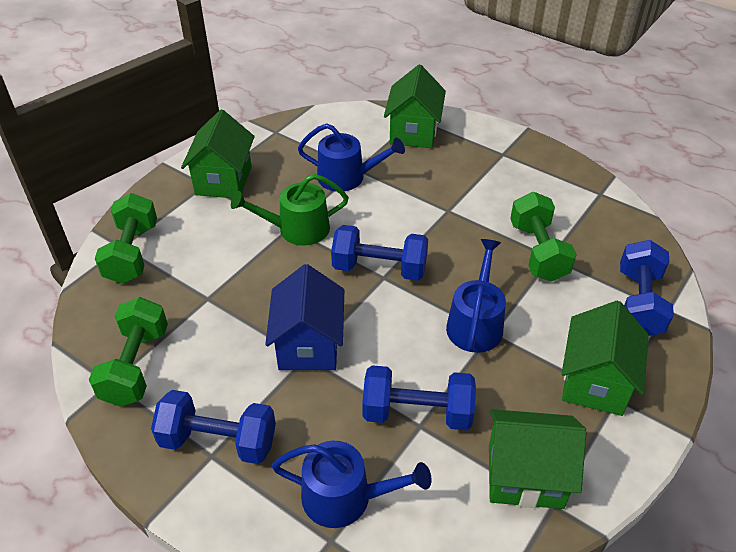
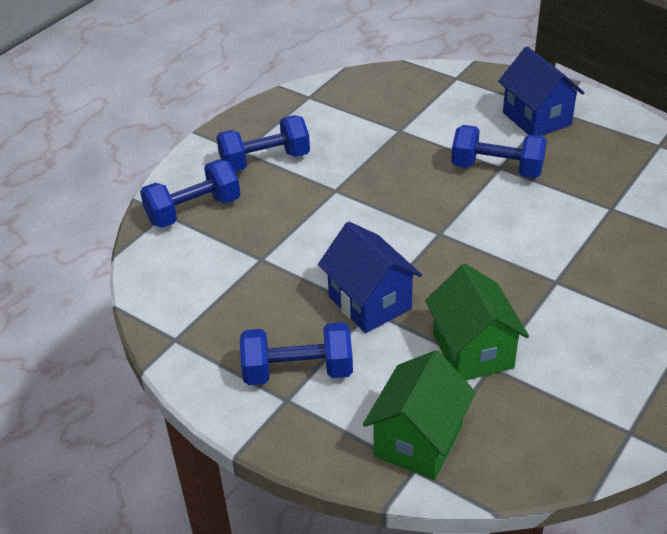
blue house: 1 -> 2
blue watering can: 3 -> 0
green dumbbell: 3 -> 0
green house: 4 -> 2
green watering can: 1 -> 0

